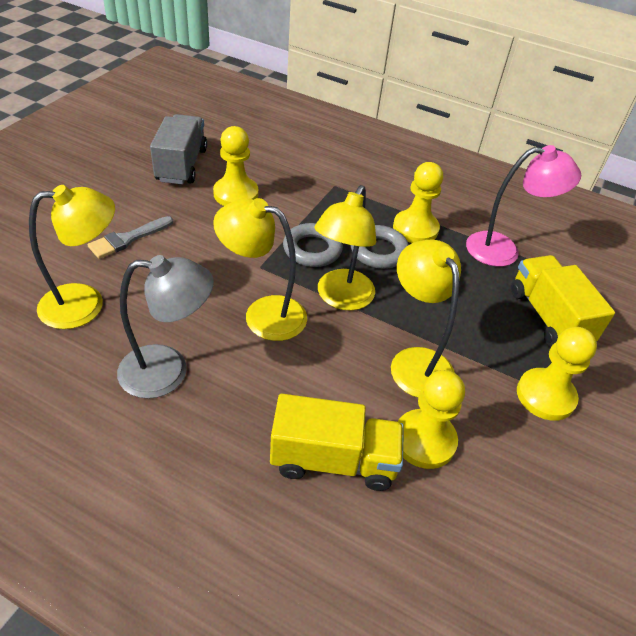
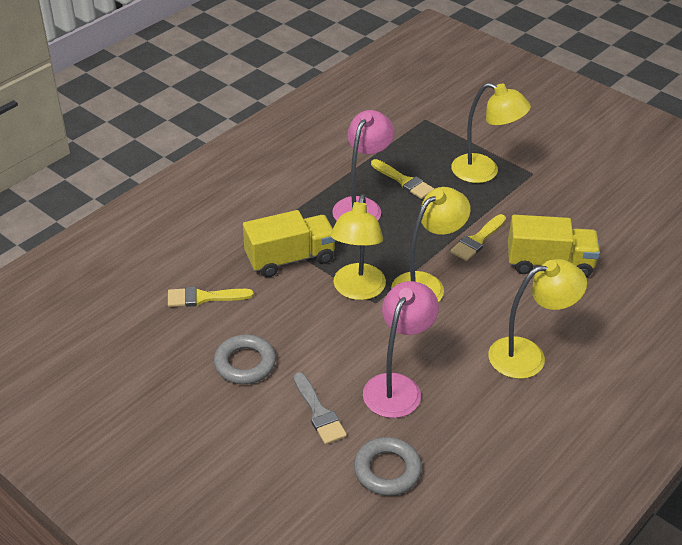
grey lamp: 1 -> 0
grey truck: 1 -> 0
pink lamp: 1 -> 2
yellow brush: 0 -> 3
yellow pawn: 4 -> 0

